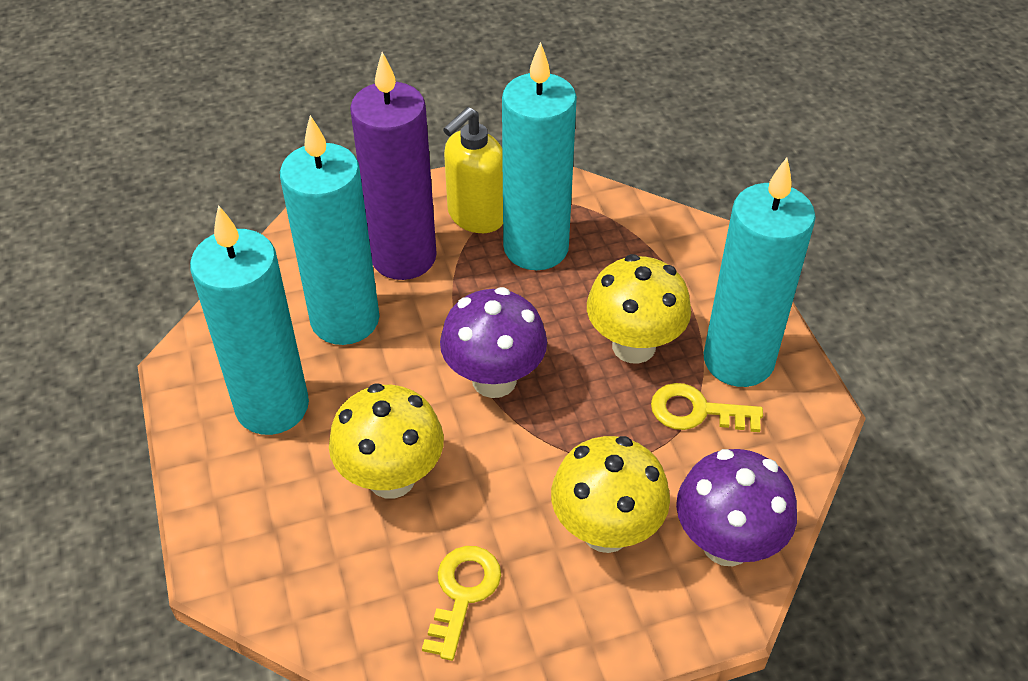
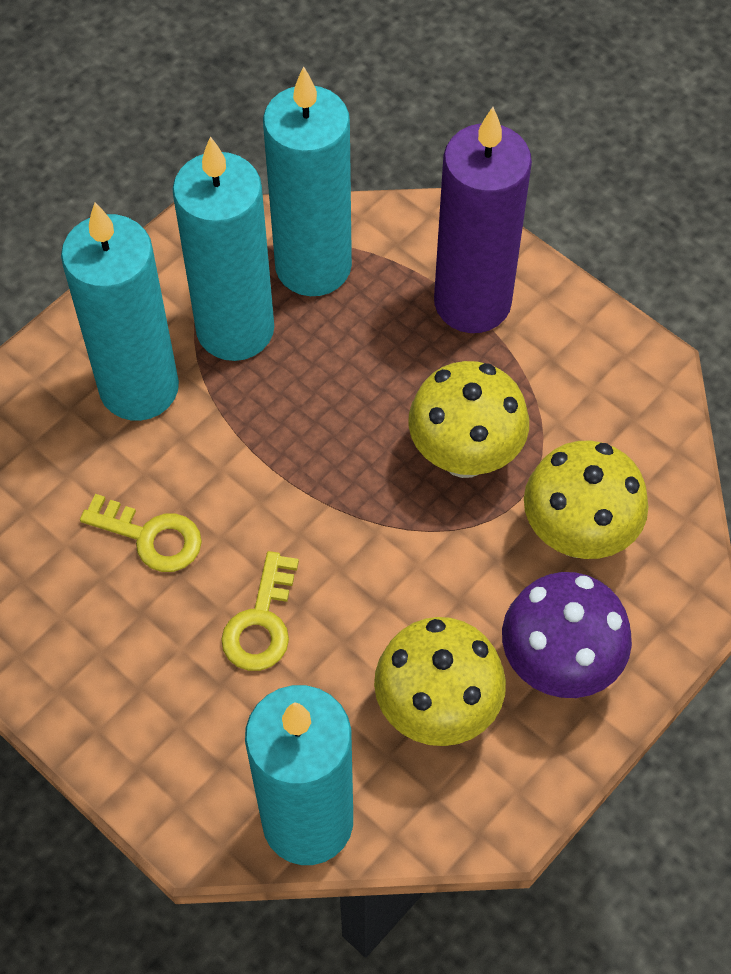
purple mushroom: 2 -> 1
yellow soap dispenser: 1 -> 0

